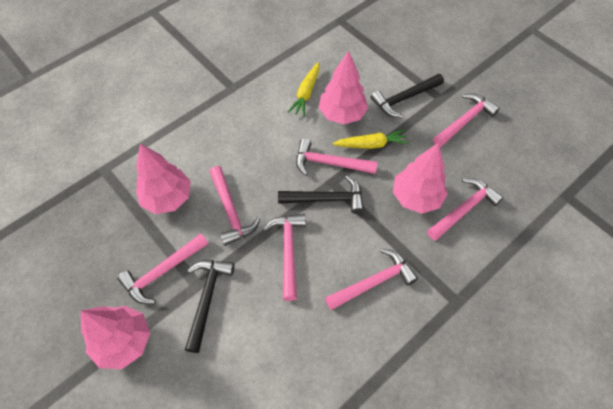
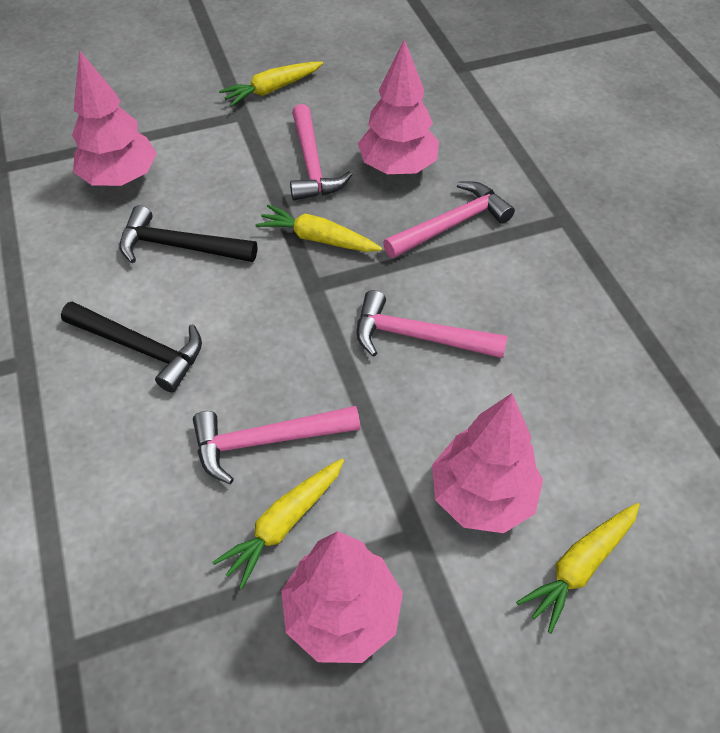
black hammer: 3 -> 2
pink hammer: 7 -> 4
yellow carrot: 2 -> 4

